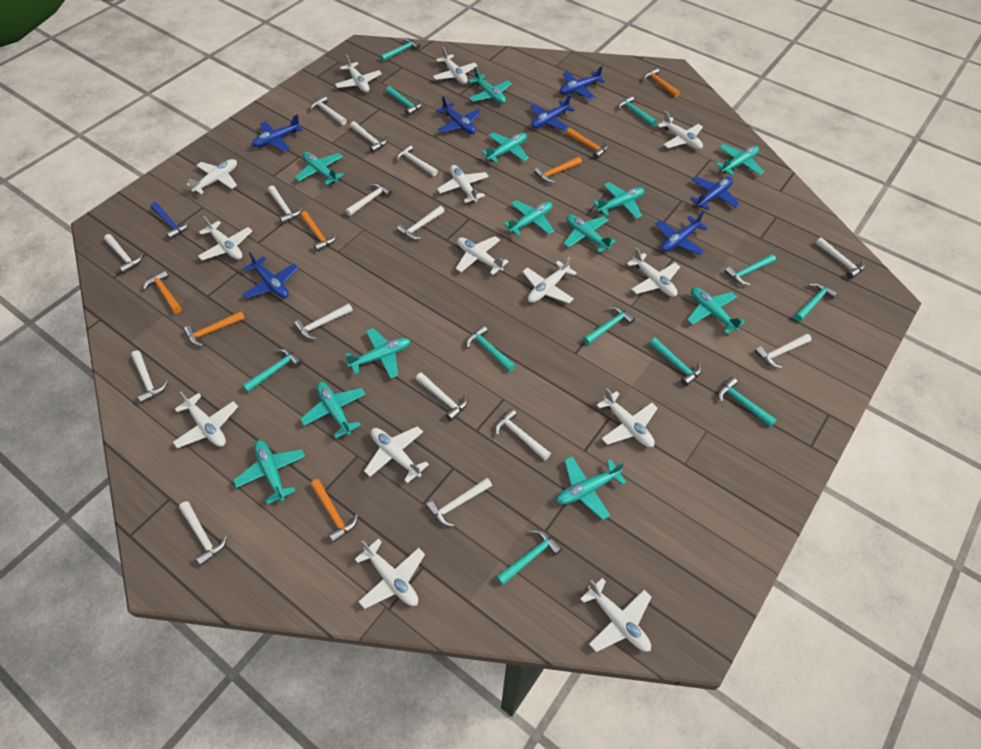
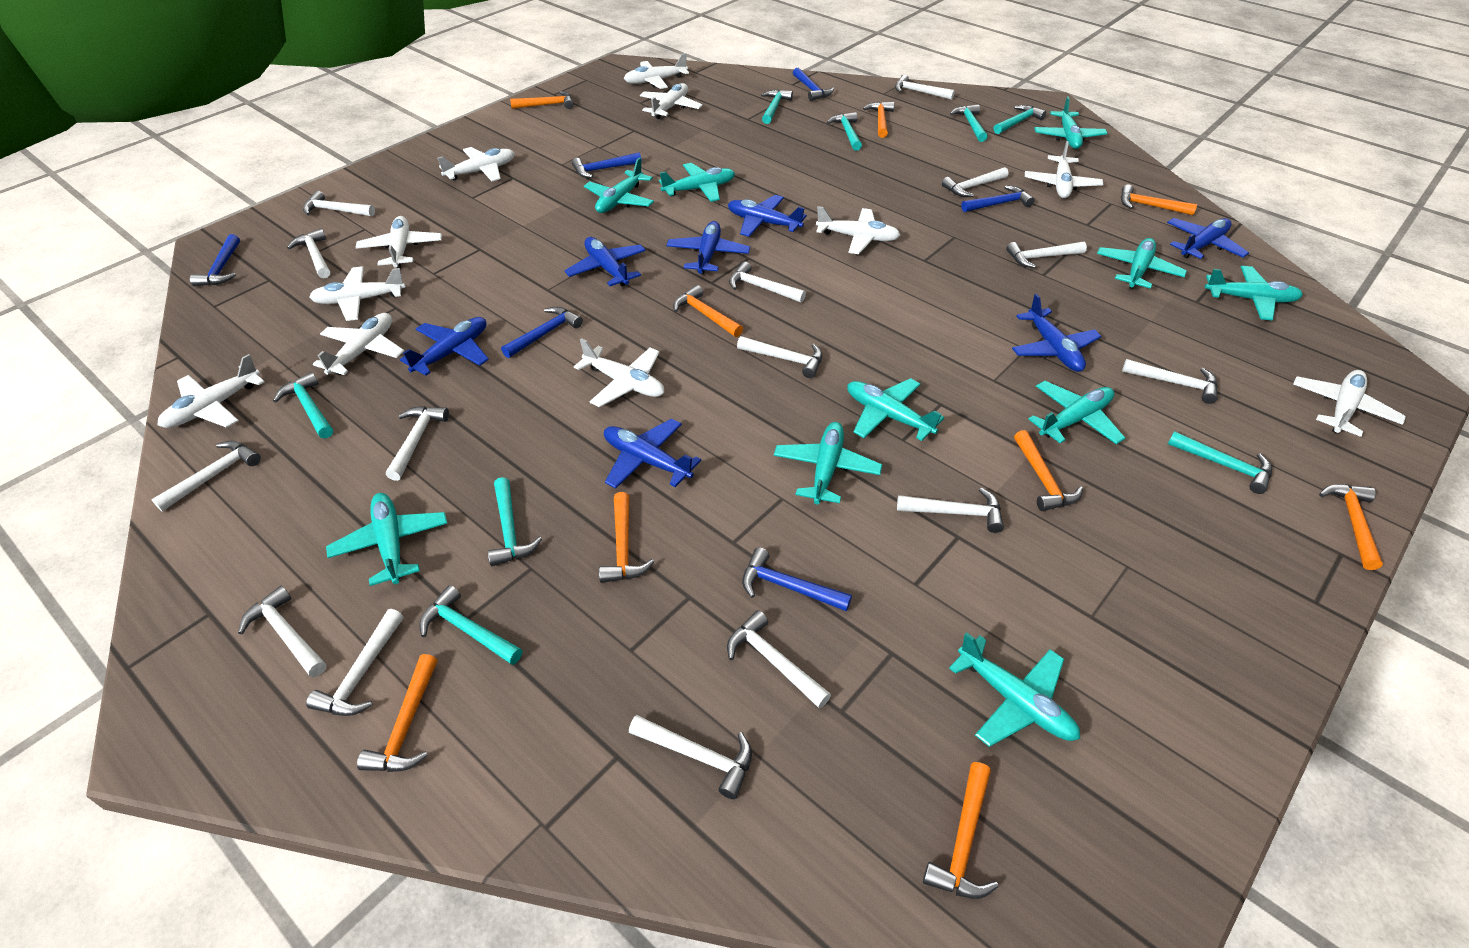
blue hammer: 1 -> 6
orange hammer: 7 -> 9
turquoise hammer: 11 -> 8
turquoise plane: 12 -> 10
white plane: 14 -> 11

